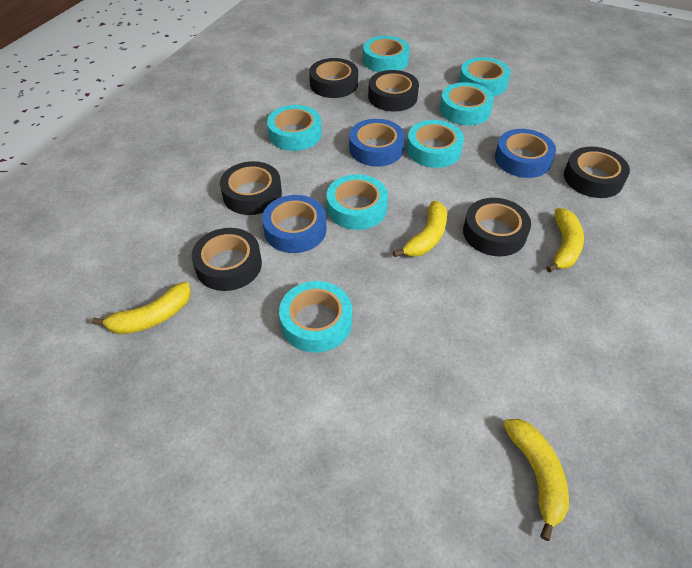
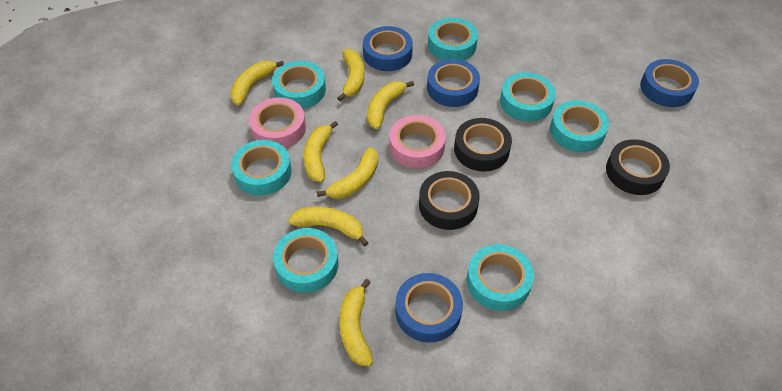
black tape: 6 -> 3
blue tape: 3 -> 4
pink tape: 0 -> 2
yellow banana: 4 -> 7

